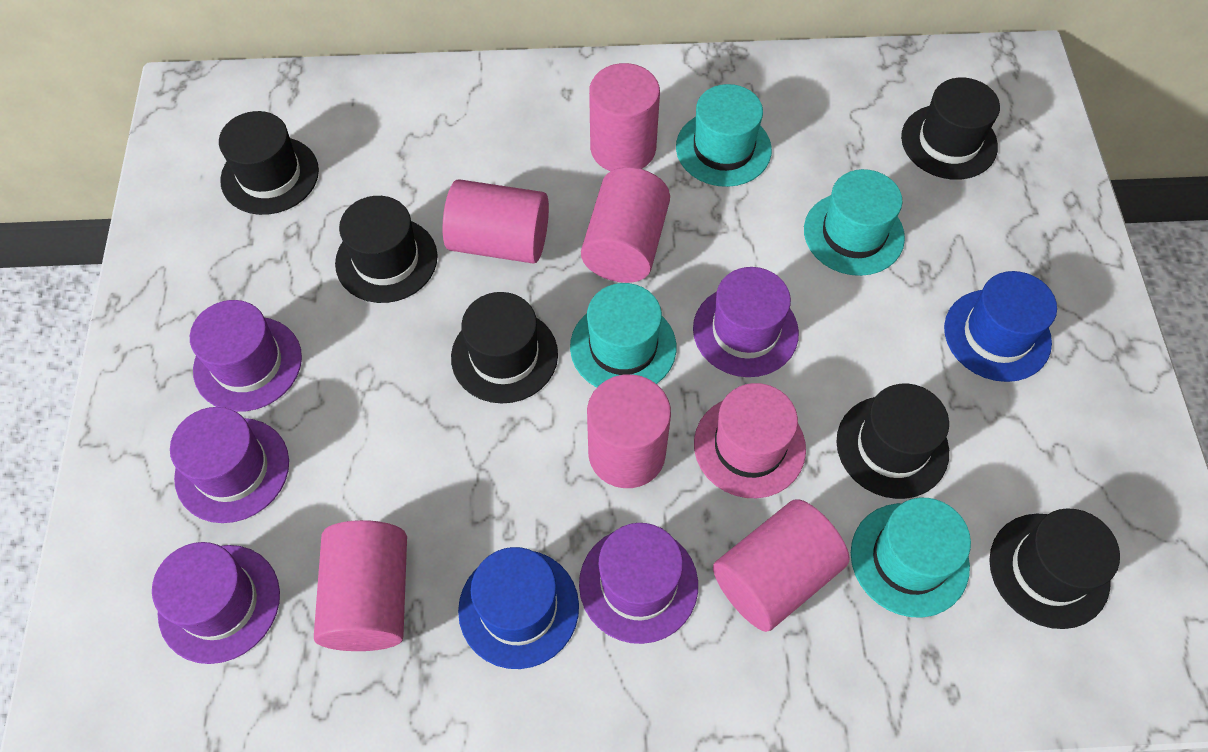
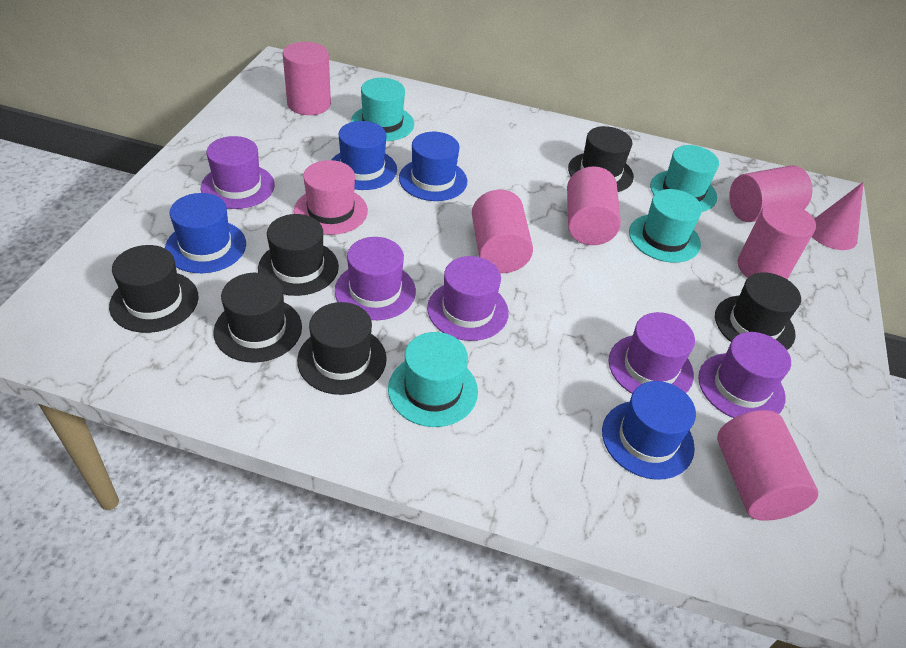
blue hat: 2 -> 4
pink cone: 0 -> 1

